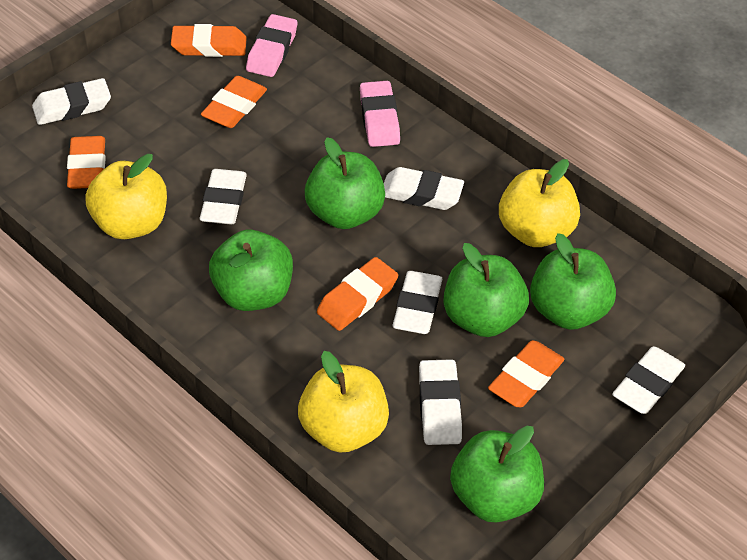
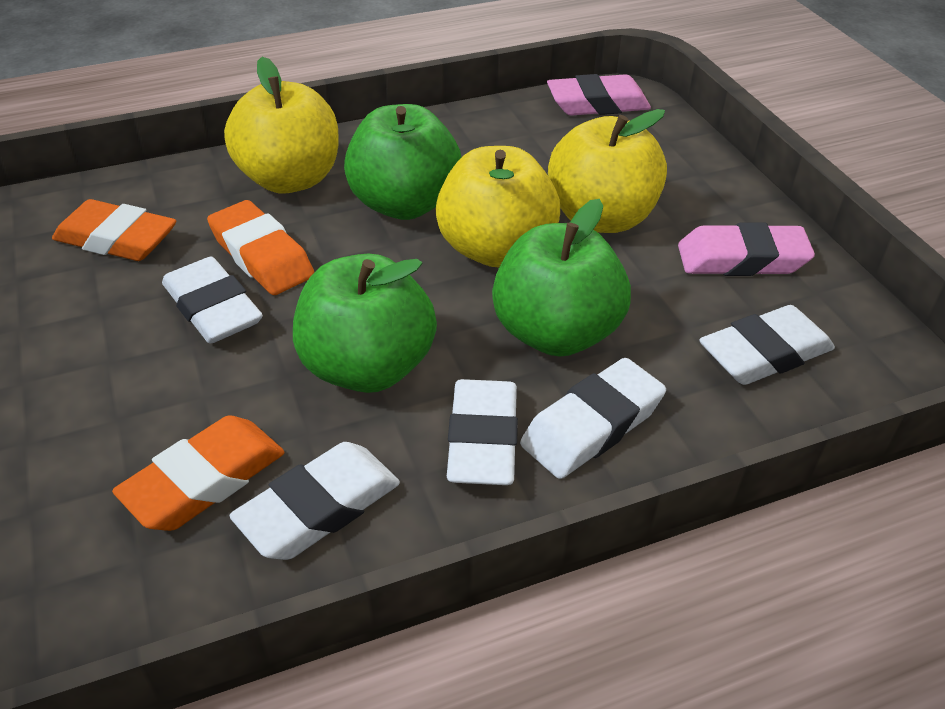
green apple: 5 -> 3
orange eraser: 5 -> 3
white eraser: 6 -> 5

